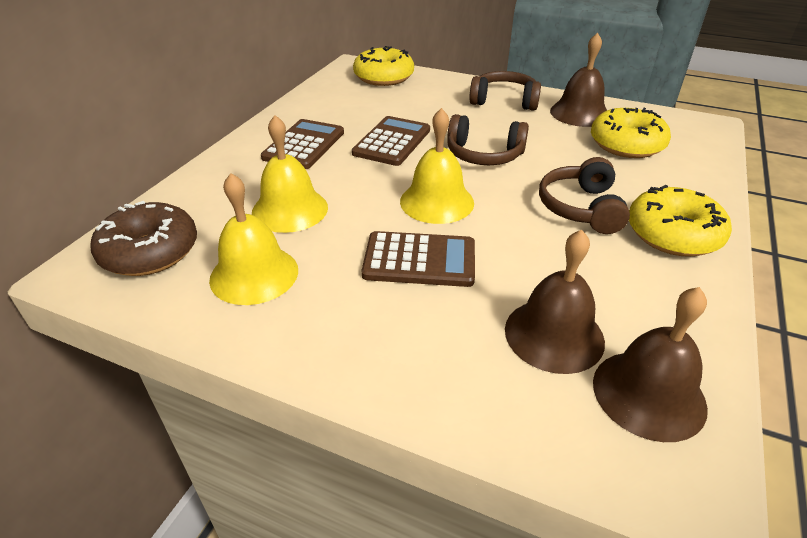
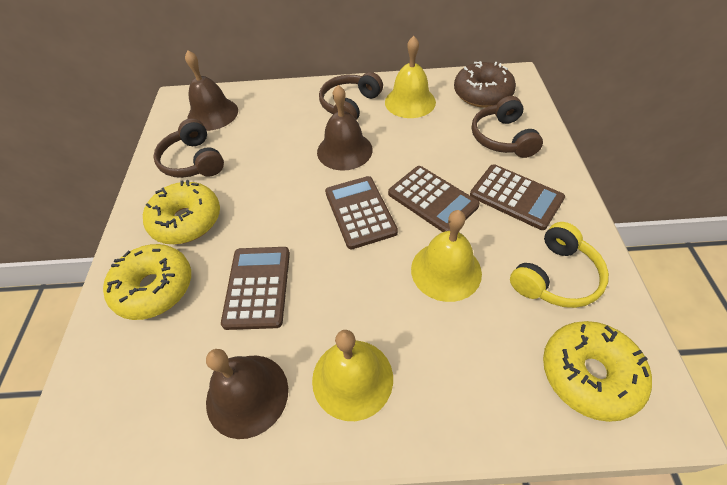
brown calculator: 3 -> 4
yellow headphones: 0 -> 1

